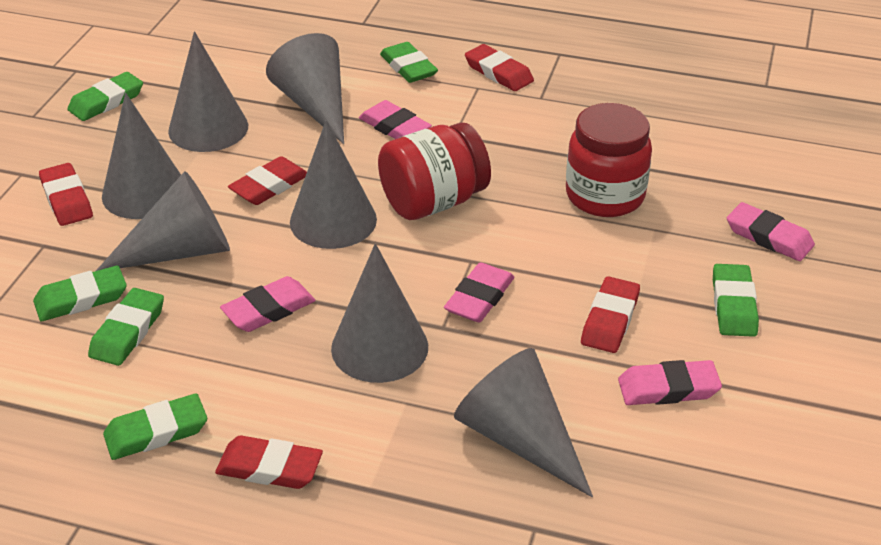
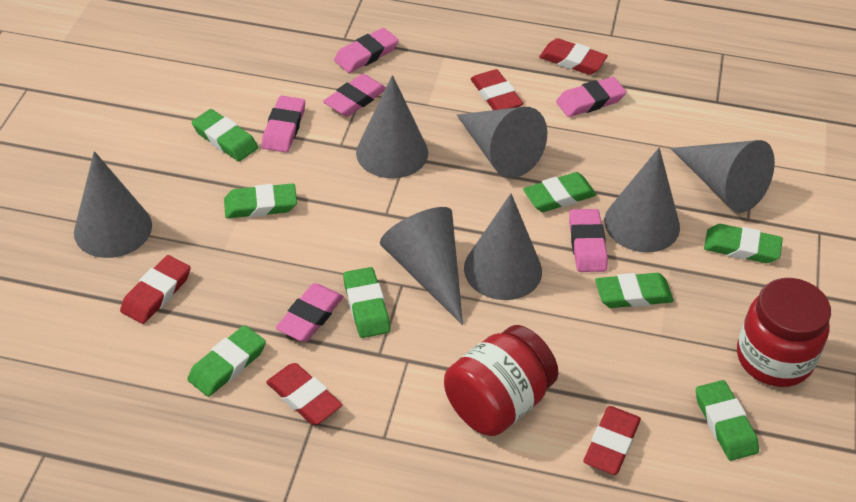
green eraser: 6 -> 8
pink eraser: 5 -> 6

